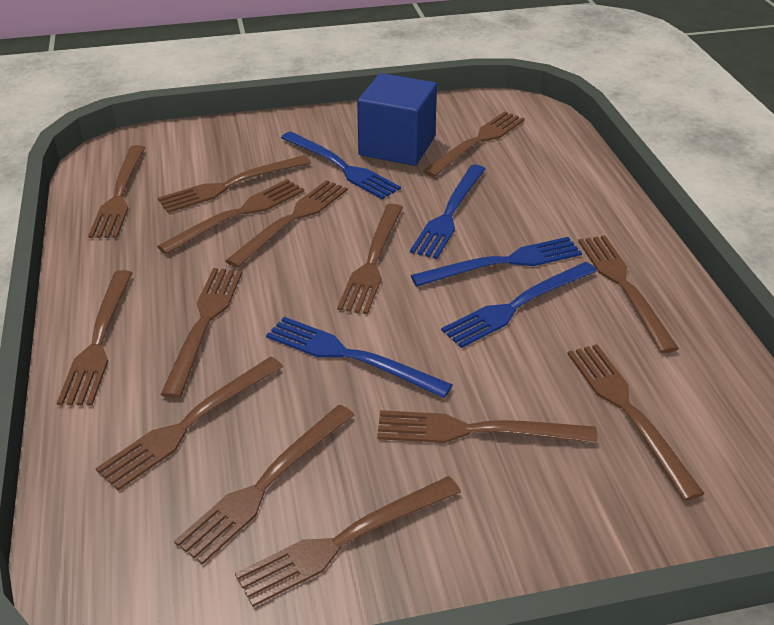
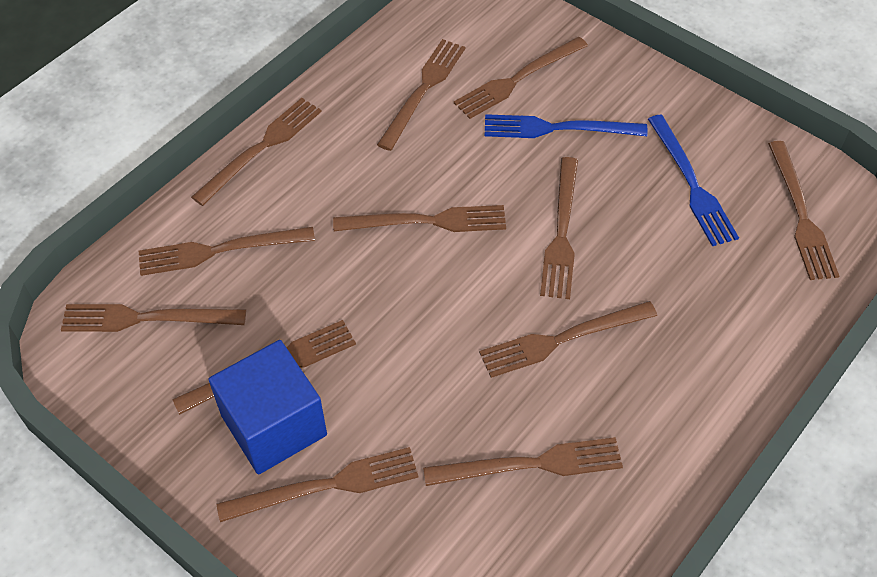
blue fork: 5 -> 2
brown fork: 14 -> 12

